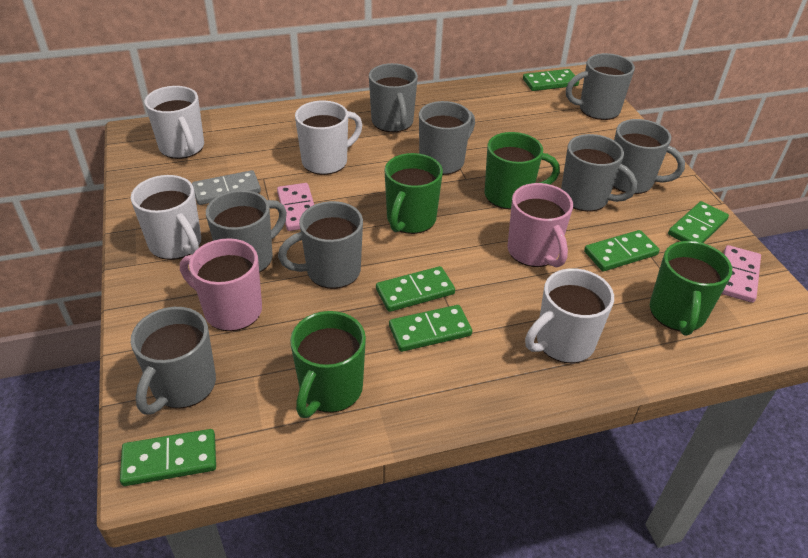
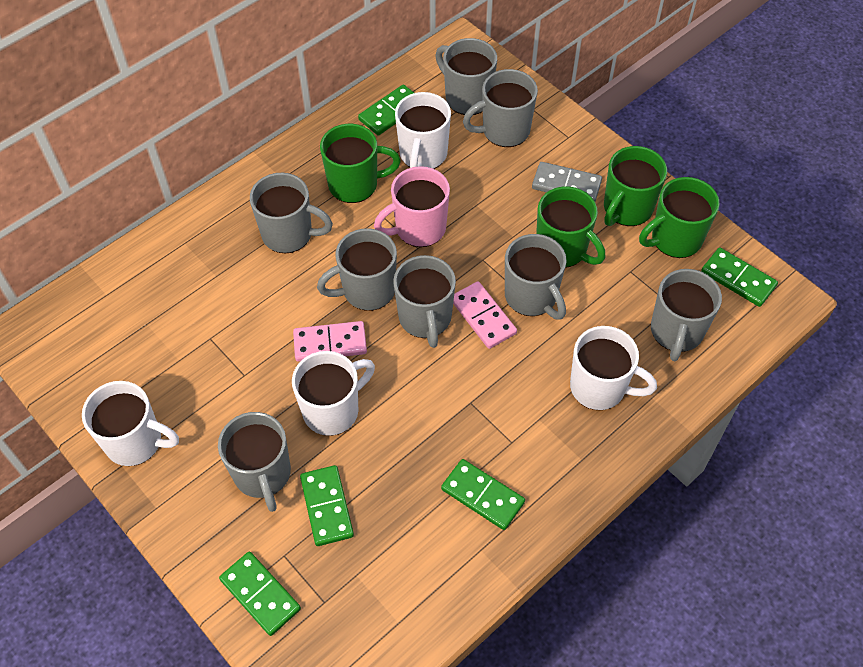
green domino: 6 -> 5
pink mug: 2 -> 1

